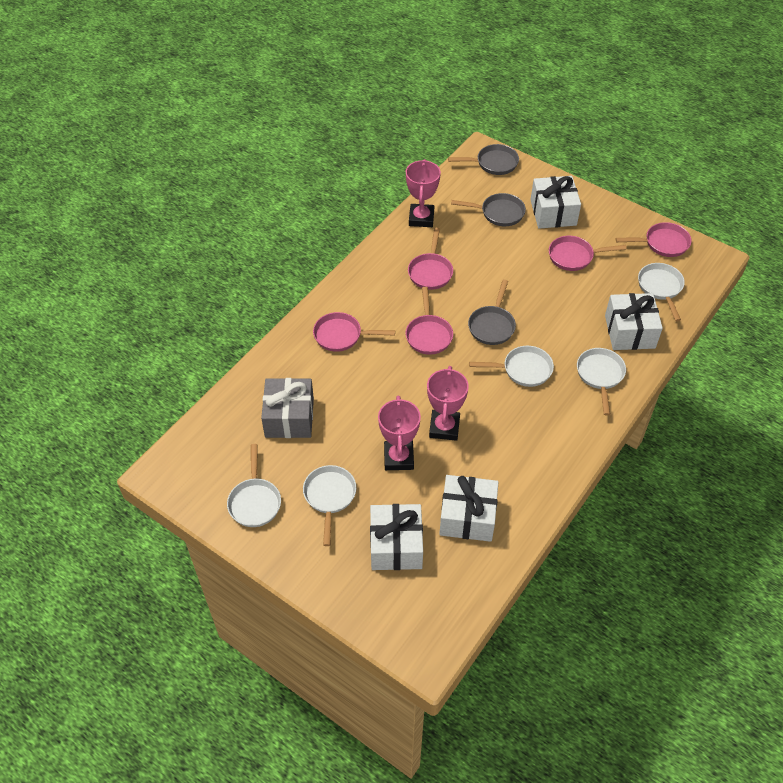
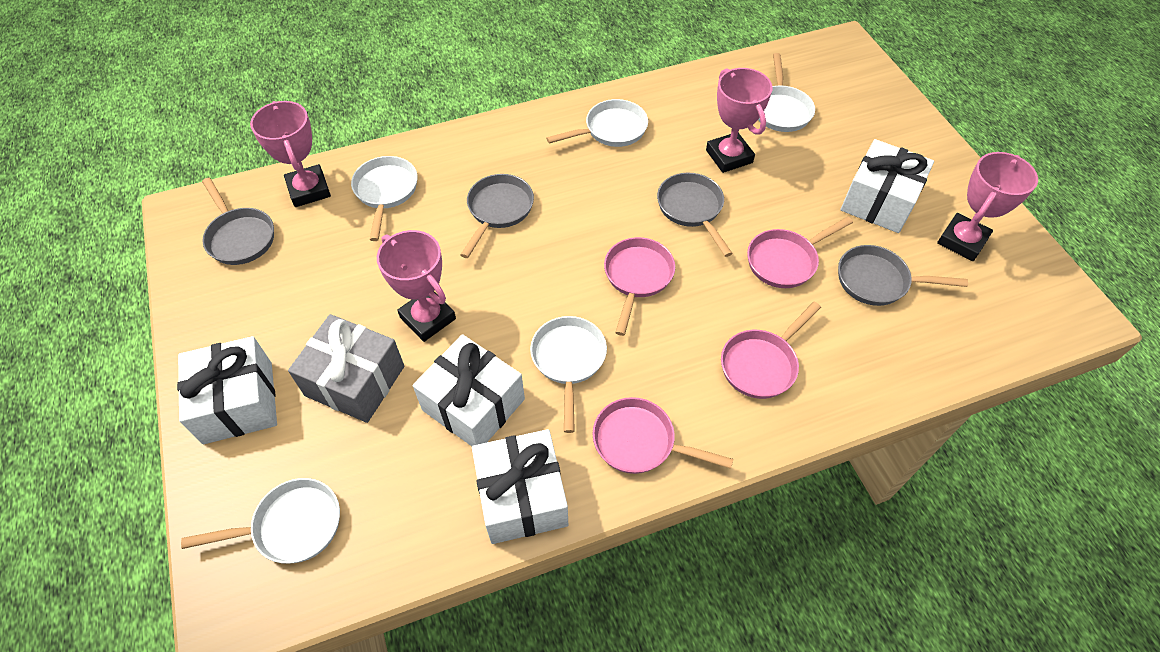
grey pan: 3 -> 4
pink pan: 5 -> 4
pink trophy: 3 -> 4

